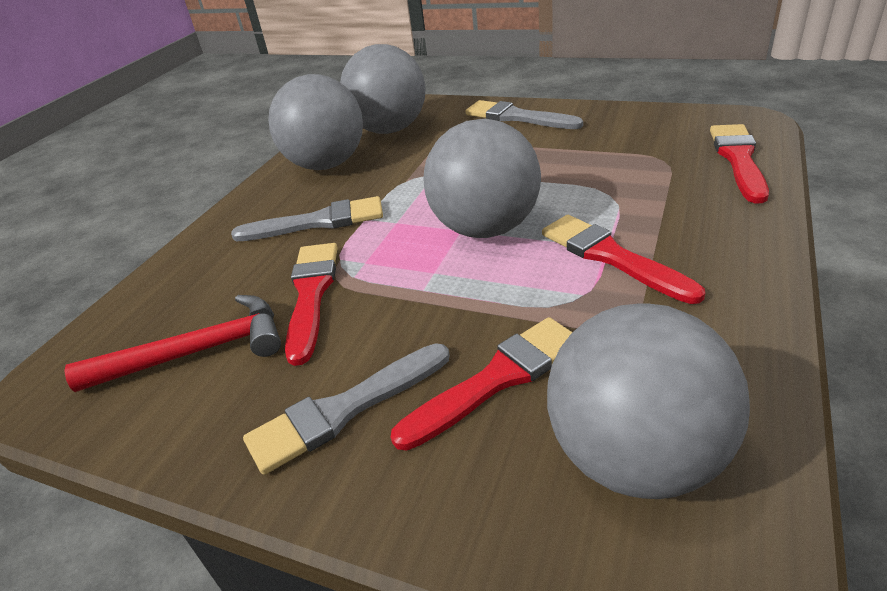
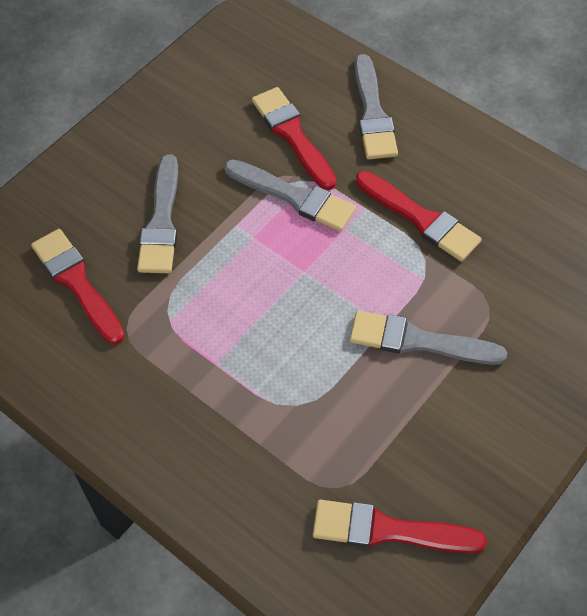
grey ball: 4 -> 0
grey brush: 3 -> 4
red hammer: 1 -> 0

